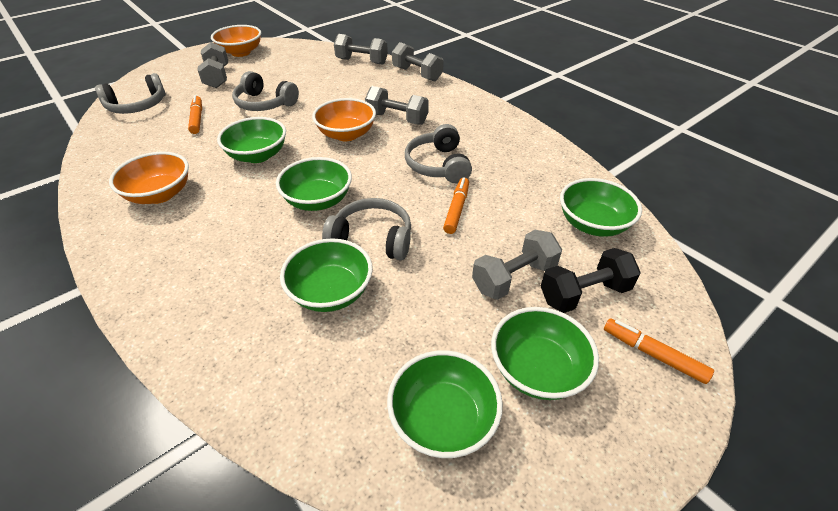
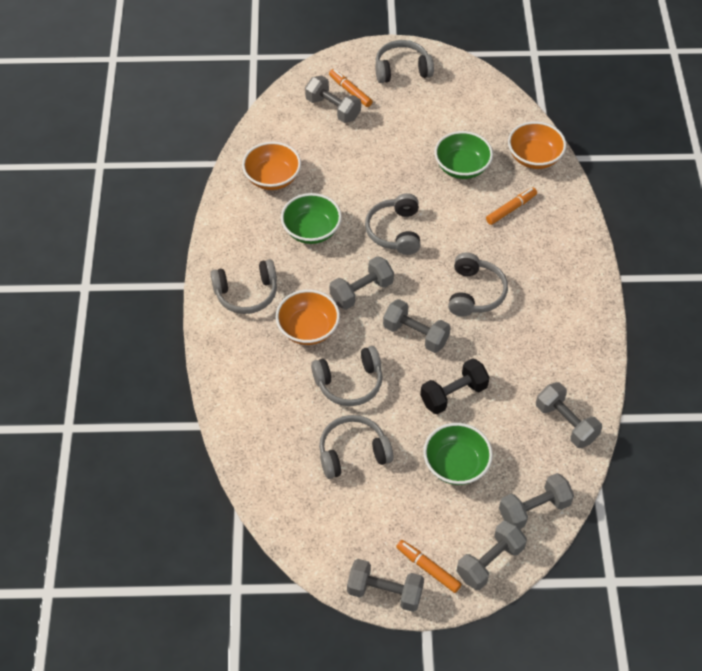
green bowl: 6 -> 3
grey dumbbell: 5 -> 7
grey headphones: 4 -> 6

